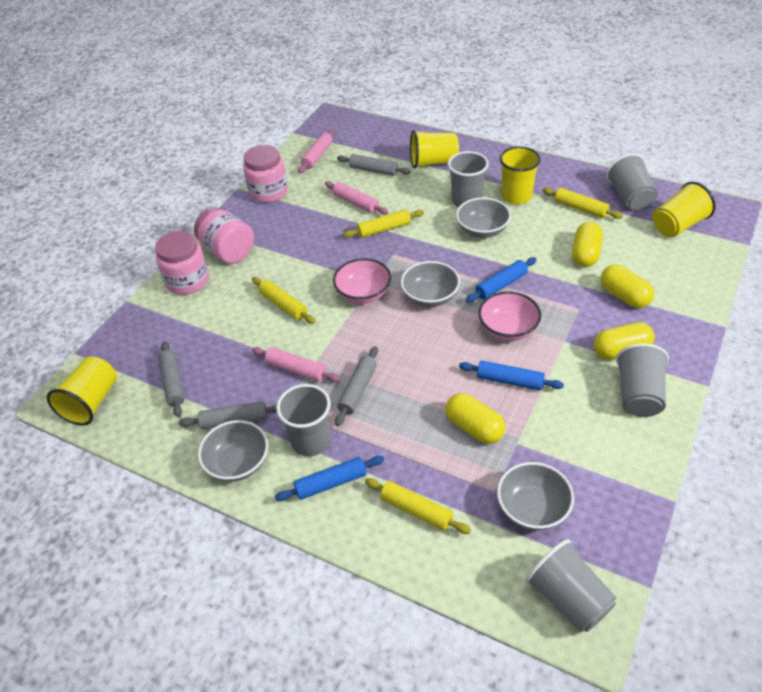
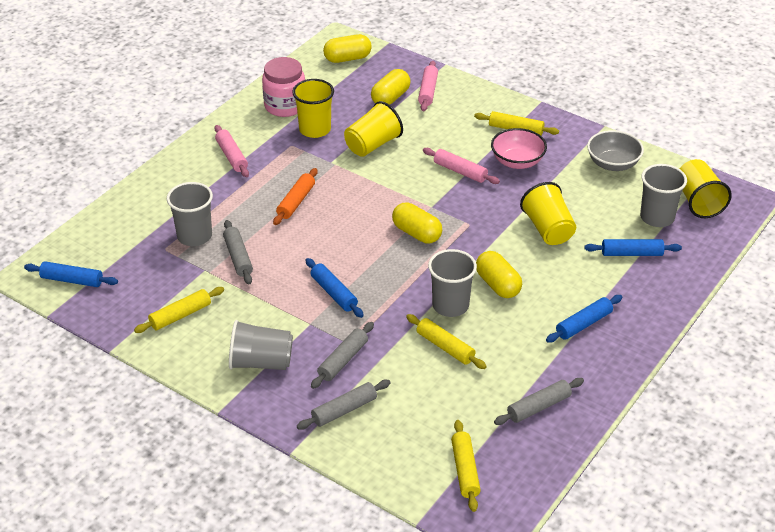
blue rolling pin: 3 -> 4
grey bowl: 4 -> 1
grey cup: 5 -> 4
orange rolling pin: 0 -> 1
pink bowl: 2 -> 1
pink jar: 3 -> 1

